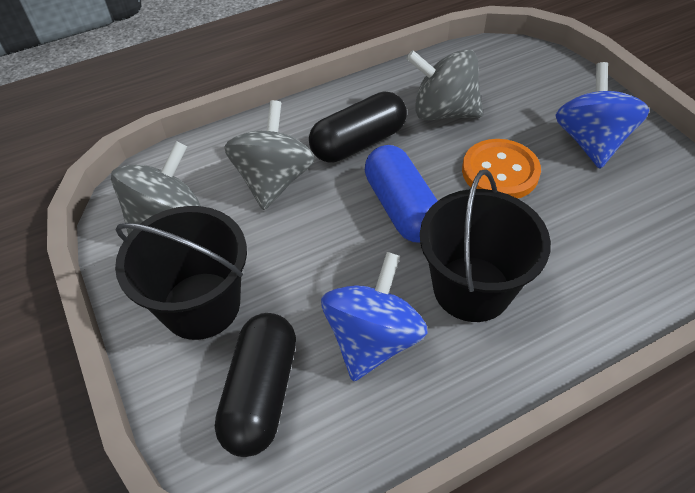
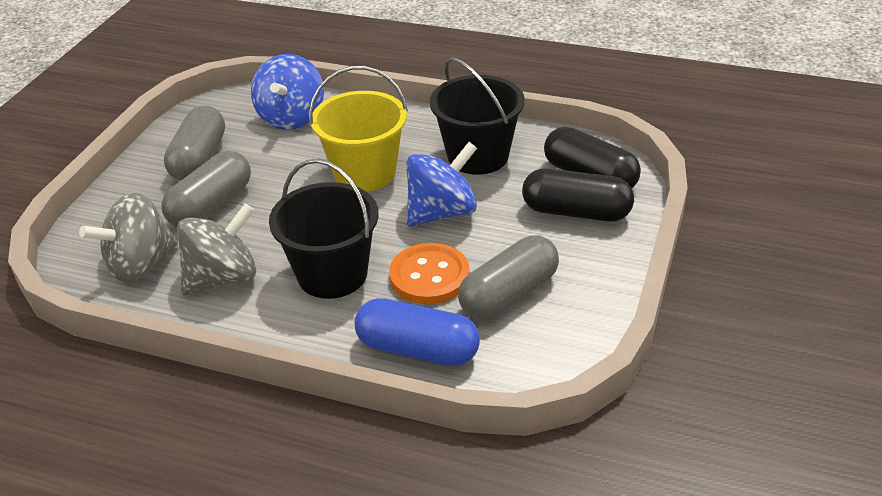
grey capsule: 0 -> 3
grey spinning top: 3 -> 2
yellow bucket: 0 -> 1

